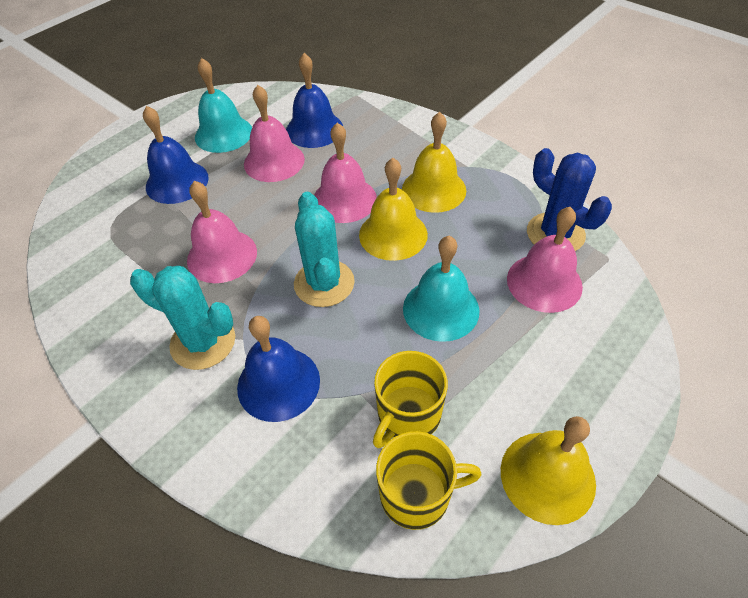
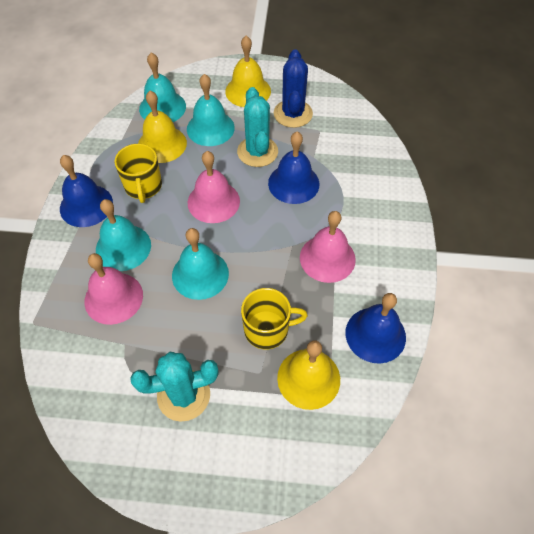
pink bell: 4 -> 3
turquoise bell: 2 -> 4

